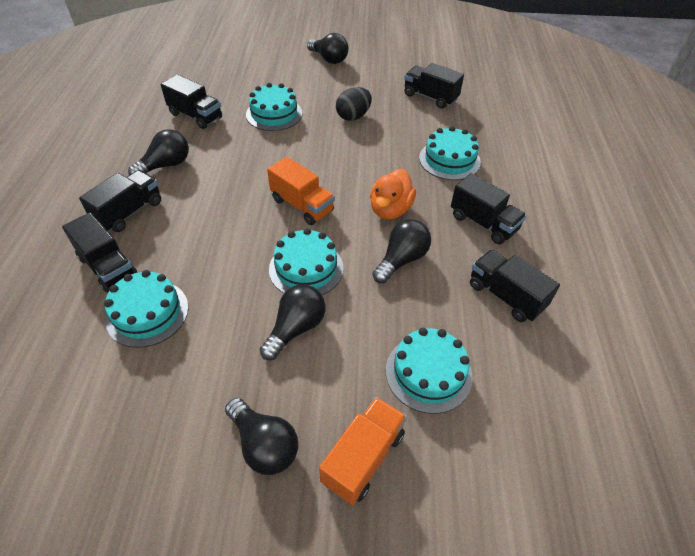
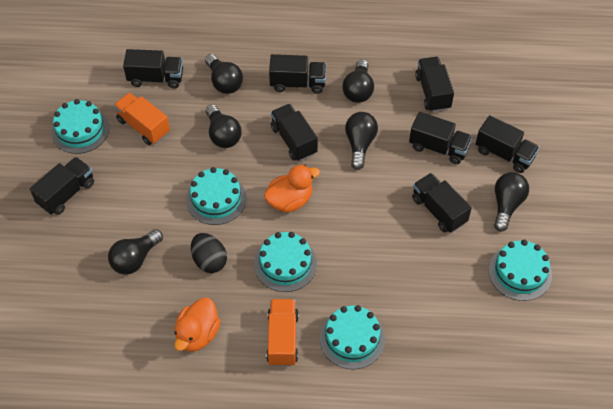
black light bulb: 5 -> 6
black truck: 6 -> 8
orange duck: 1 -> 2

